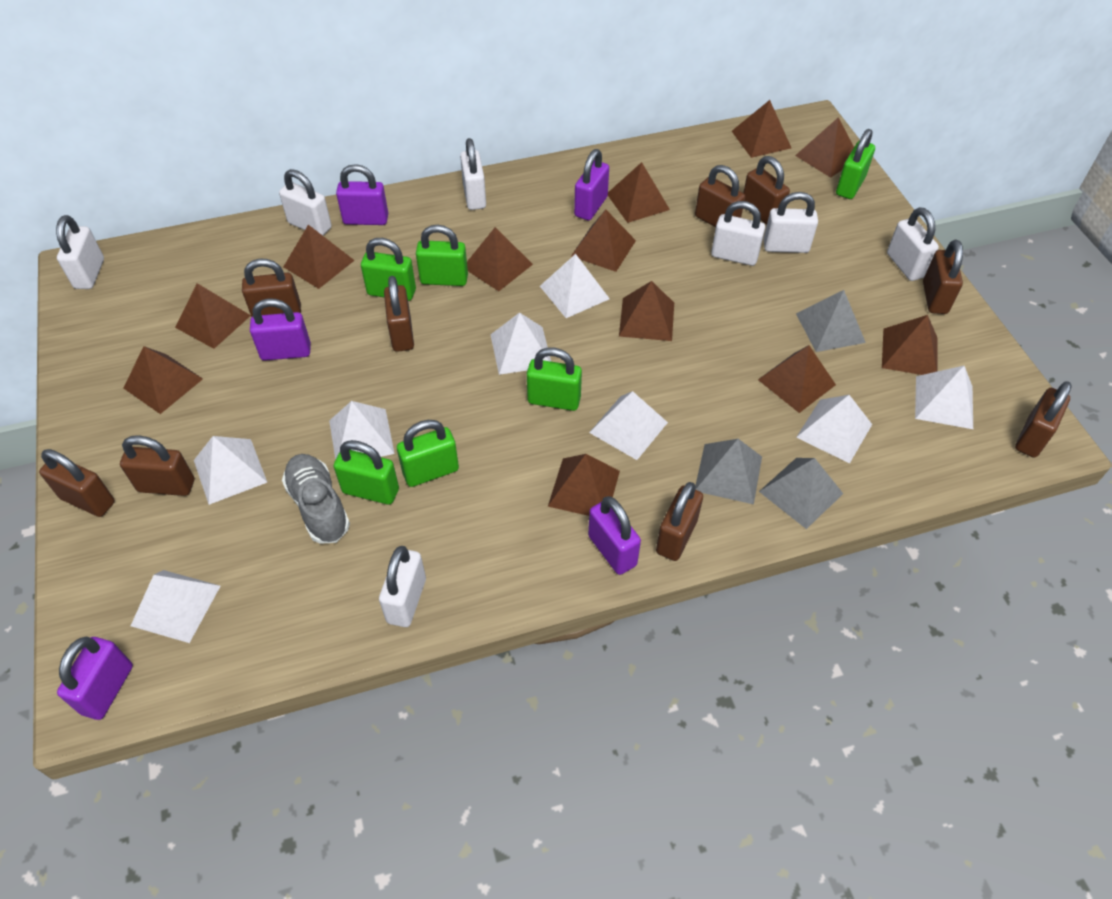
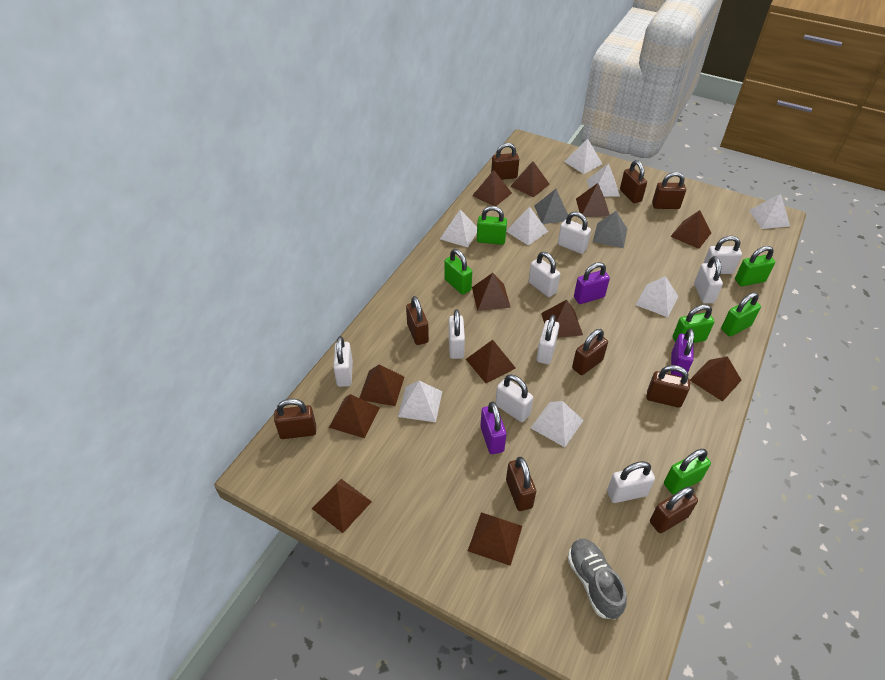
grey pyramid: 3 -> 2
purple padlock: 5 -> 3
white padlock: 7 -> 9

